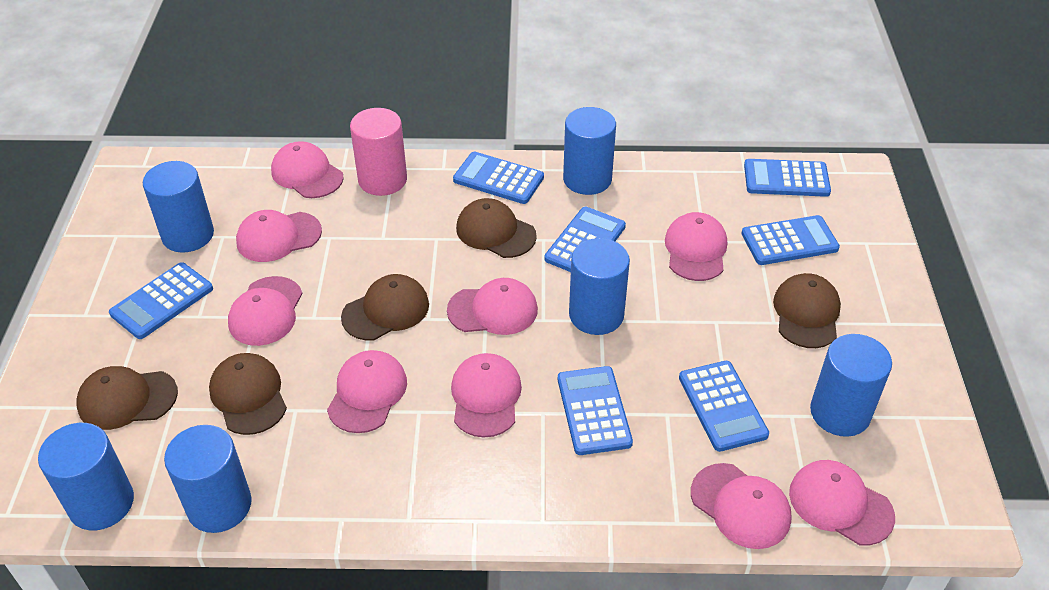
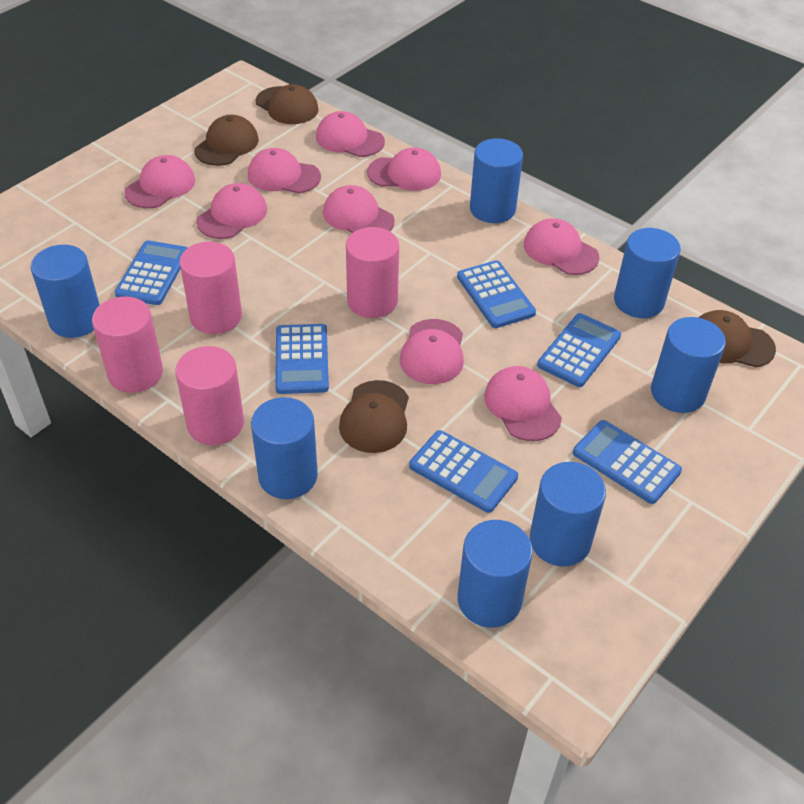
blue calculator: 7 -> 6
blue cylinder: 6 -> 7
brown cap: 5 -> 4
pink cylinder: 1 -> 4

